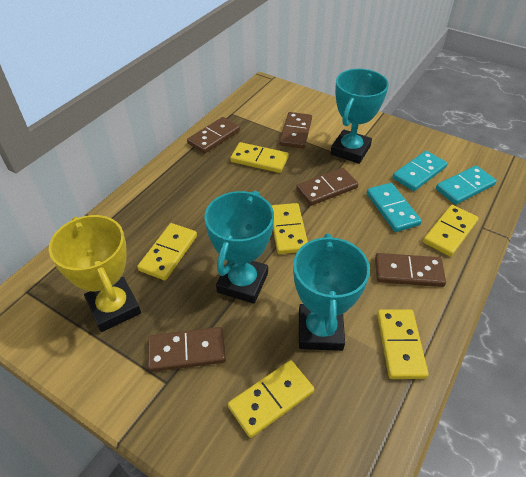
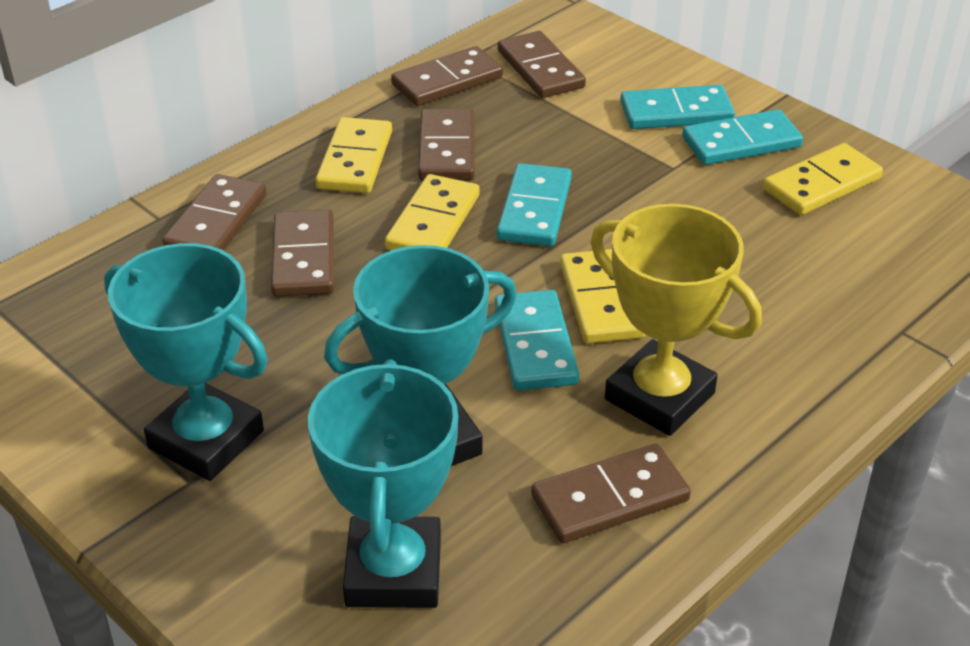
brown domino: 5 -> 6
turquoise domino: 3 -> 4
yellow domino: 6 -> 4

